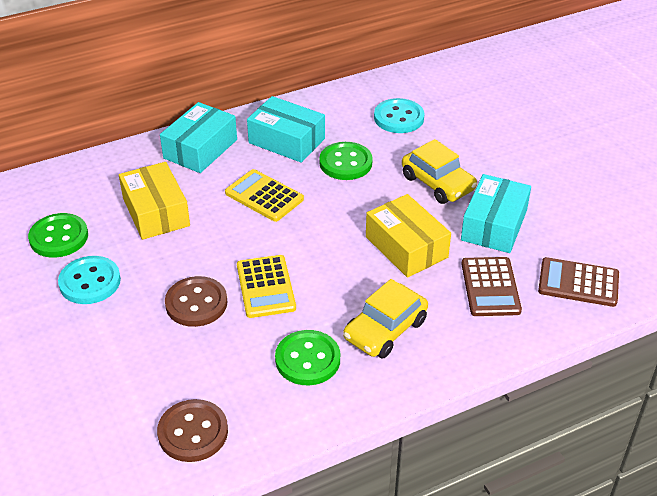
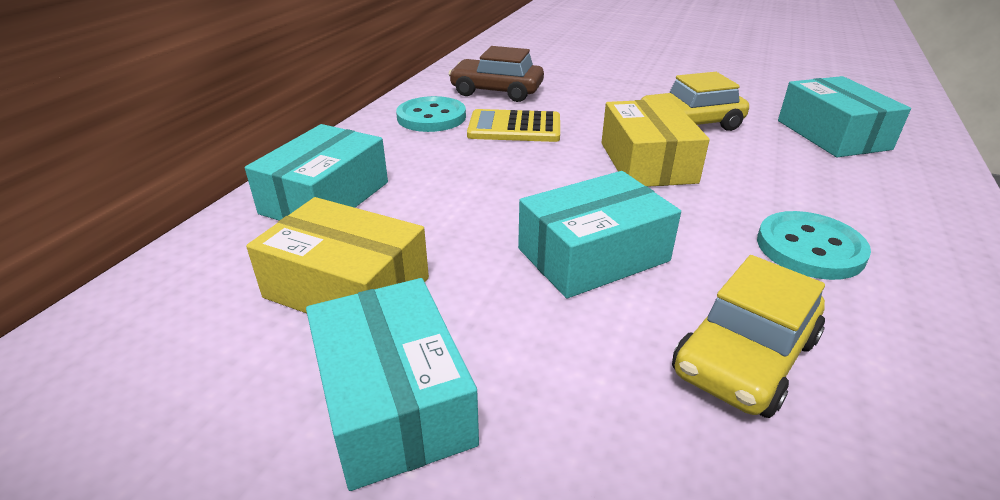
brown button: 2 -> 0
brown calculator: 2 -> 0
brown car: 0 -> 1
green button: 3 -> 0
turquoise box: 3 -> 4
yellow calculator: 2 -> 1

